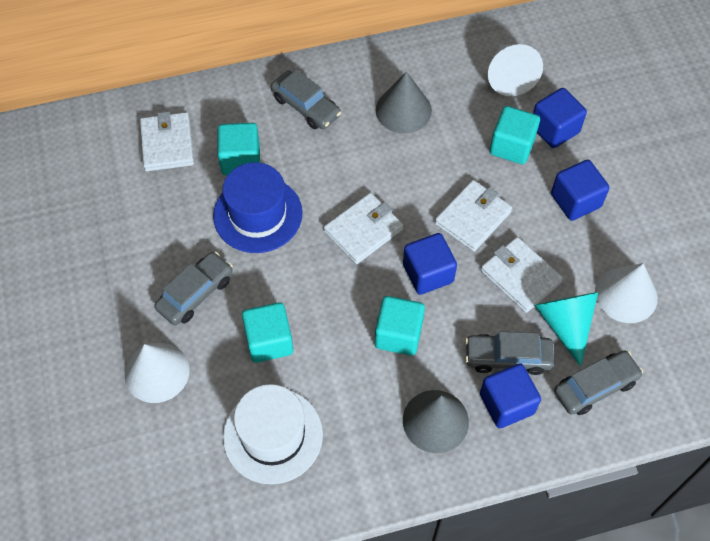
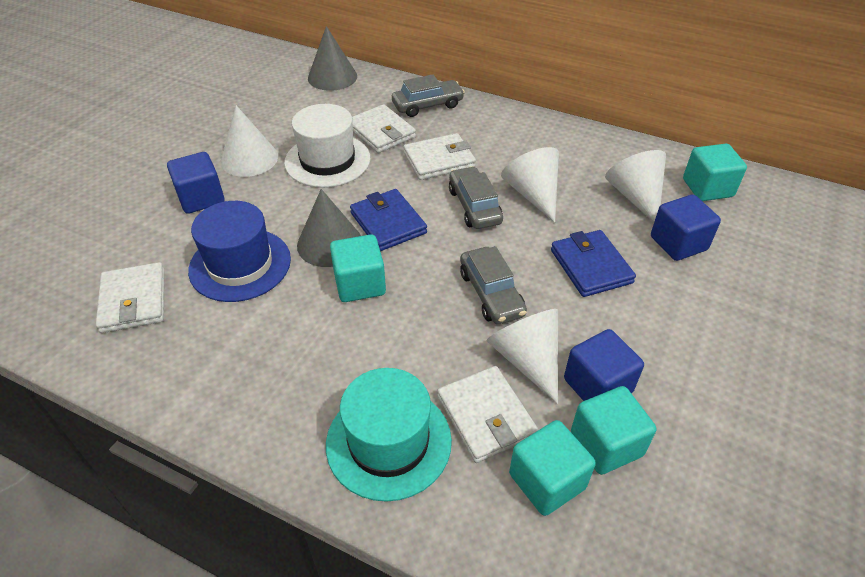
blue cube: 4 -> 3
blue wallet: 0 -> 2
grey car: 4 -> 3
turquoise cone: 1 -> 0
turquoise hat: 0 -> 1
white cone: 3 -> 4

